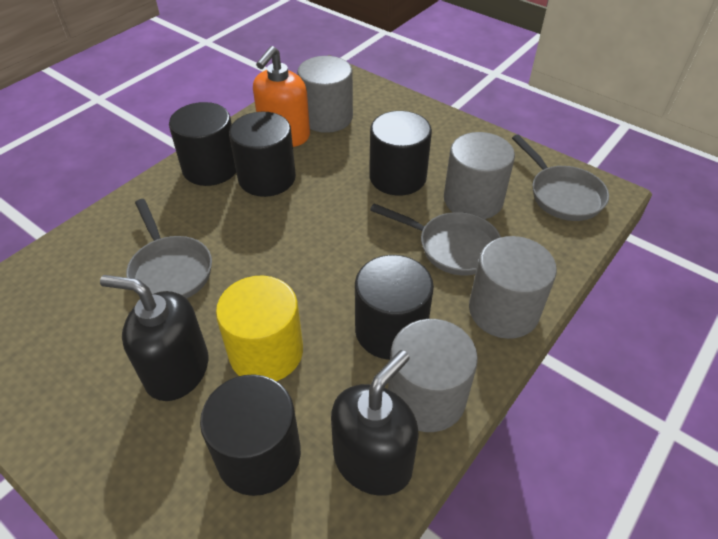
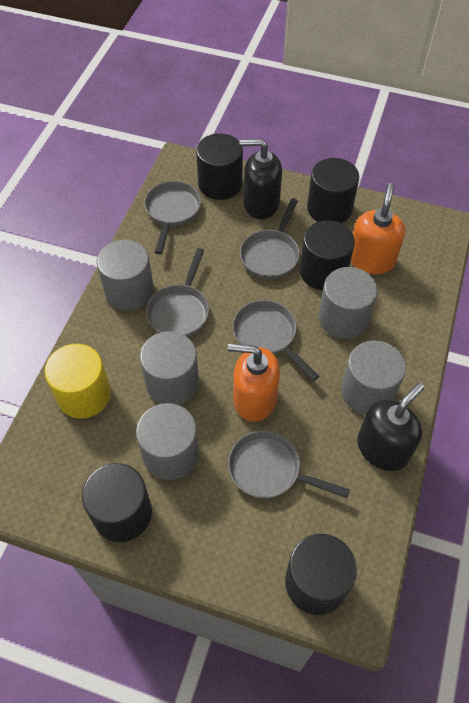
grey cylinder: 4 -> 5
grey pan: 3 -> 5
orange soap dispenser: 1 -> 2

